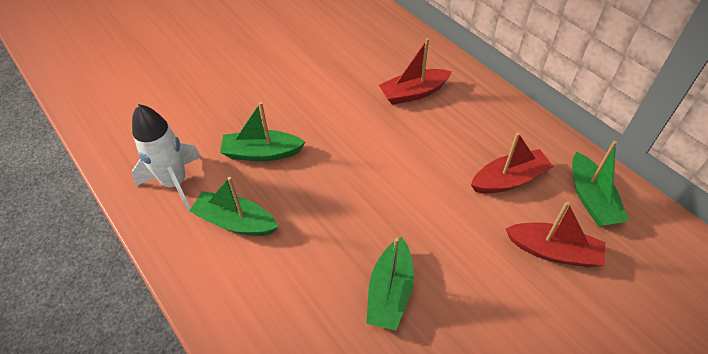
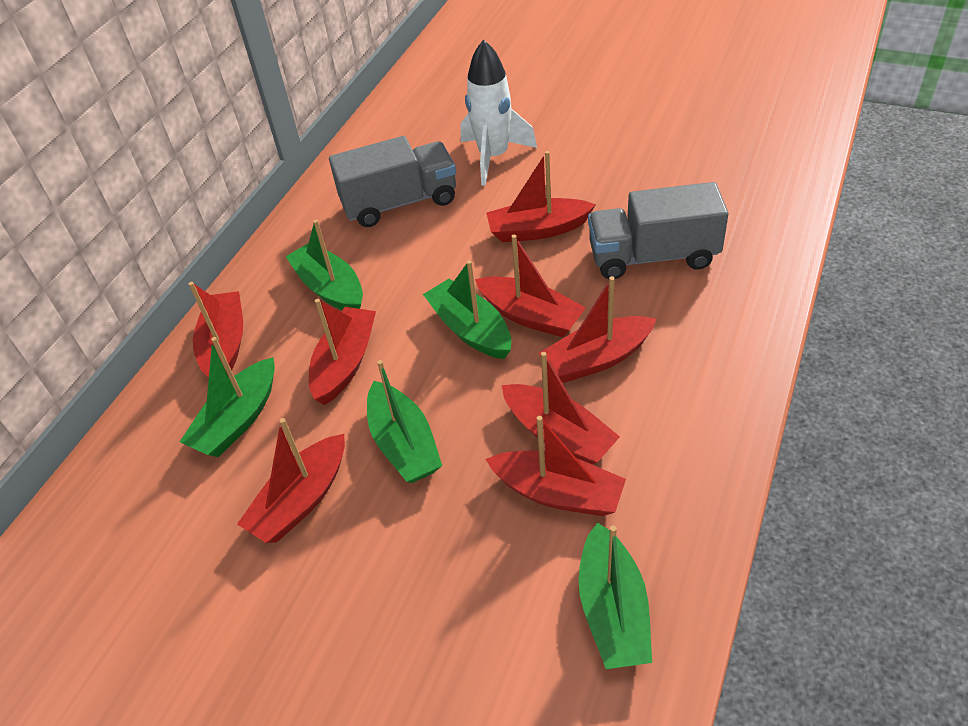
green boat: 4 -> 5
grey truck: 0 -> 2
red boat: 3 -> 8

